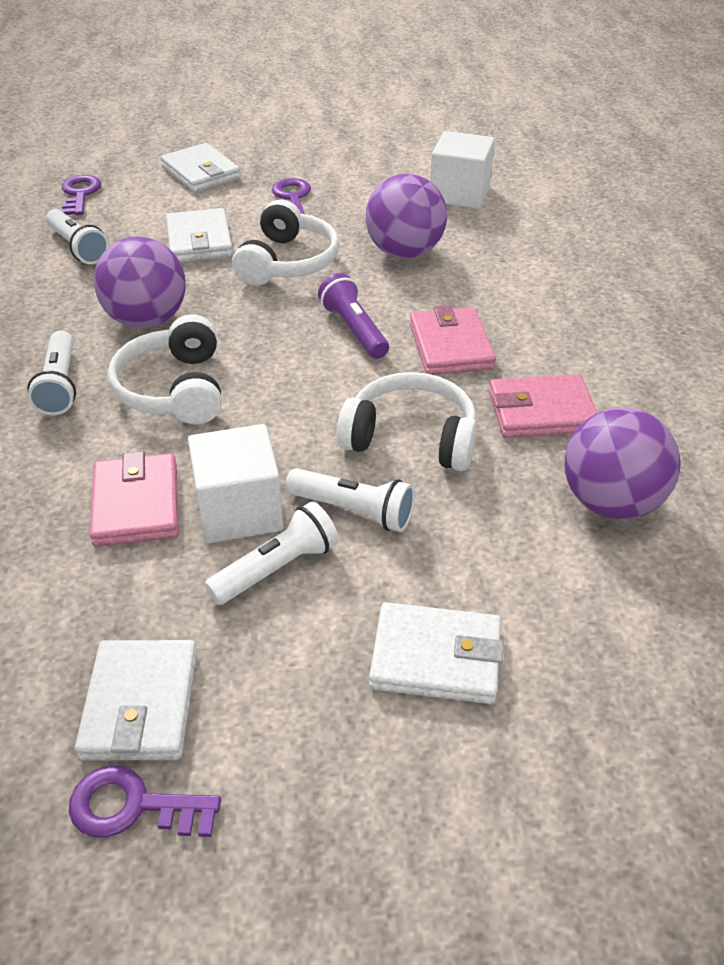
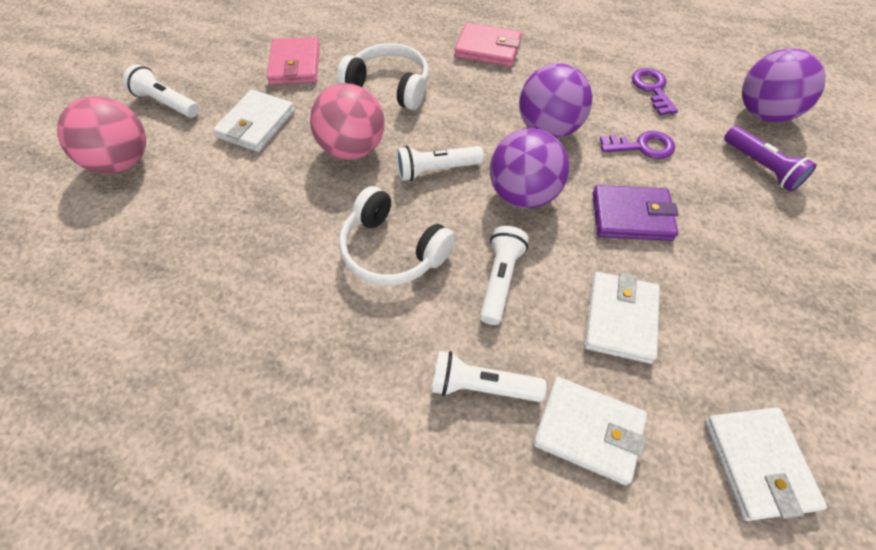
pink ball: 0 -> 2
pink wallet: 3 -> 2
purple key: 3 -> 2
purple wallet: 0 -> 1
white cube: 2 -> 0
white headphones: 3 -> 2

